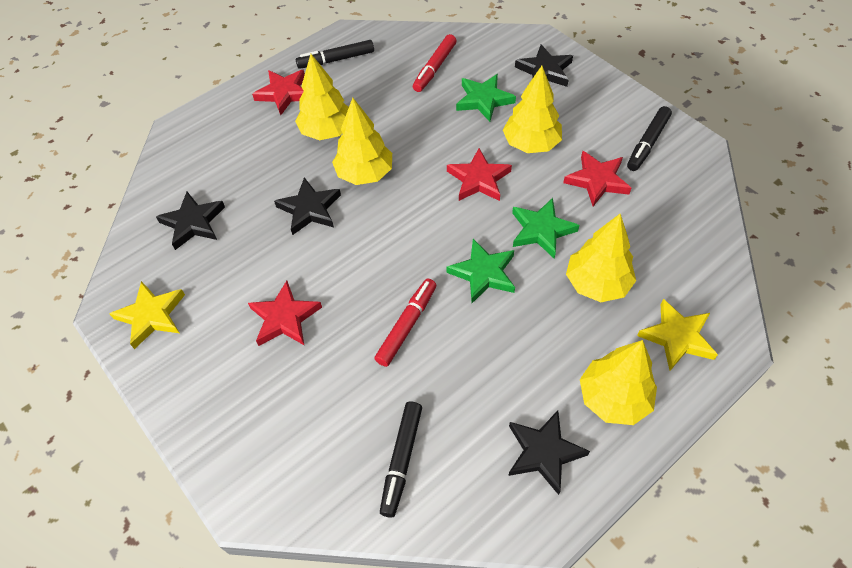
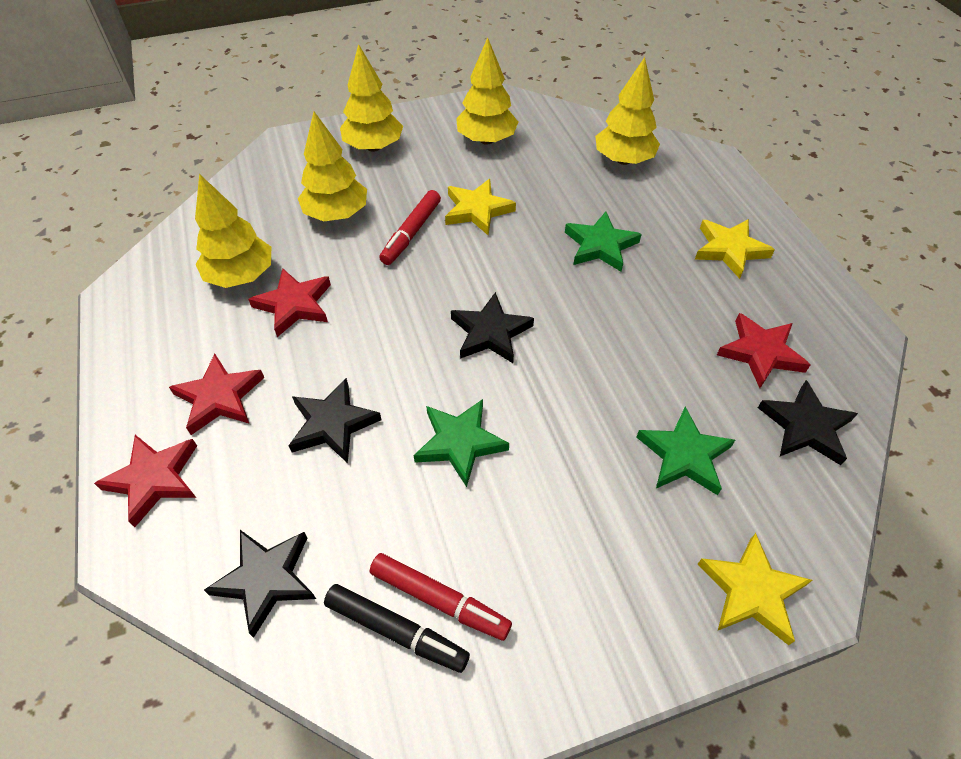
black marker: 3 -> 1
yellow star: 2 -> 3

